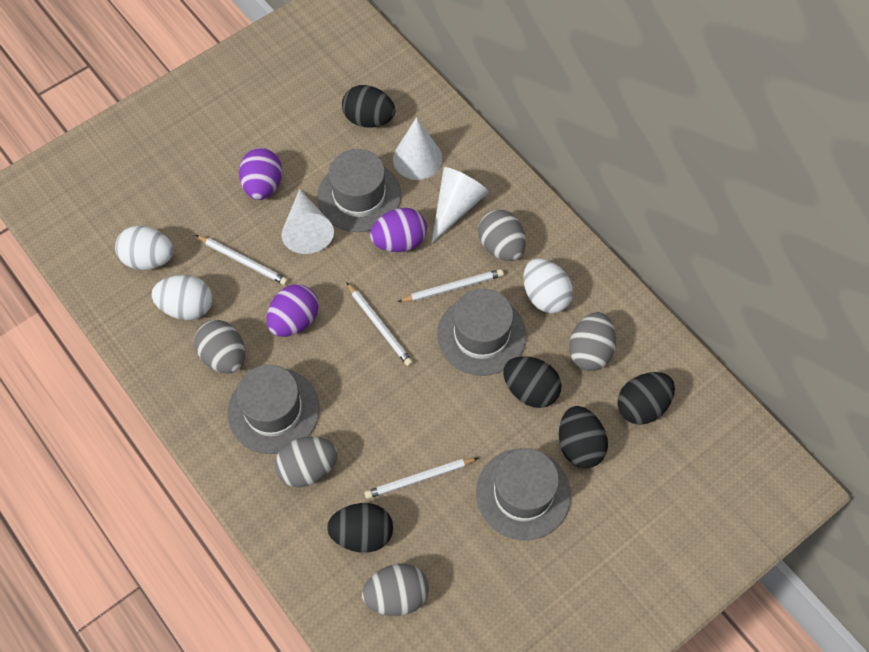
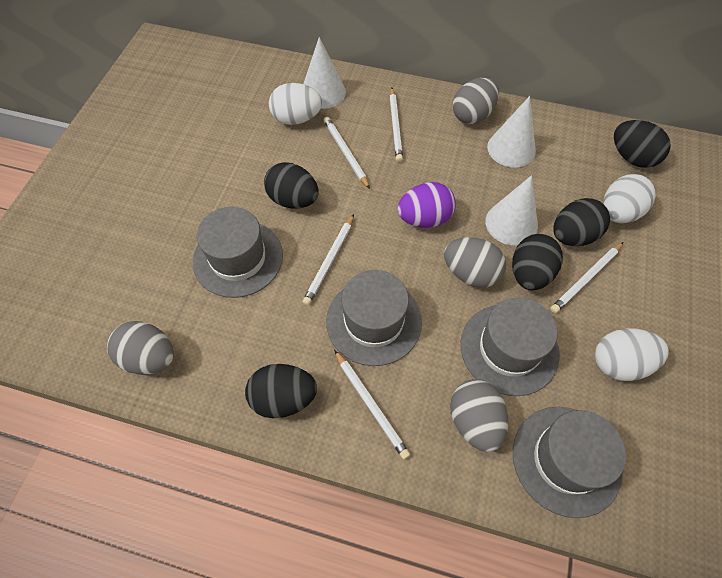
grey egg: 5 -> 4
purple egg: 3 -> 1
white pencil: 4 -> 5

